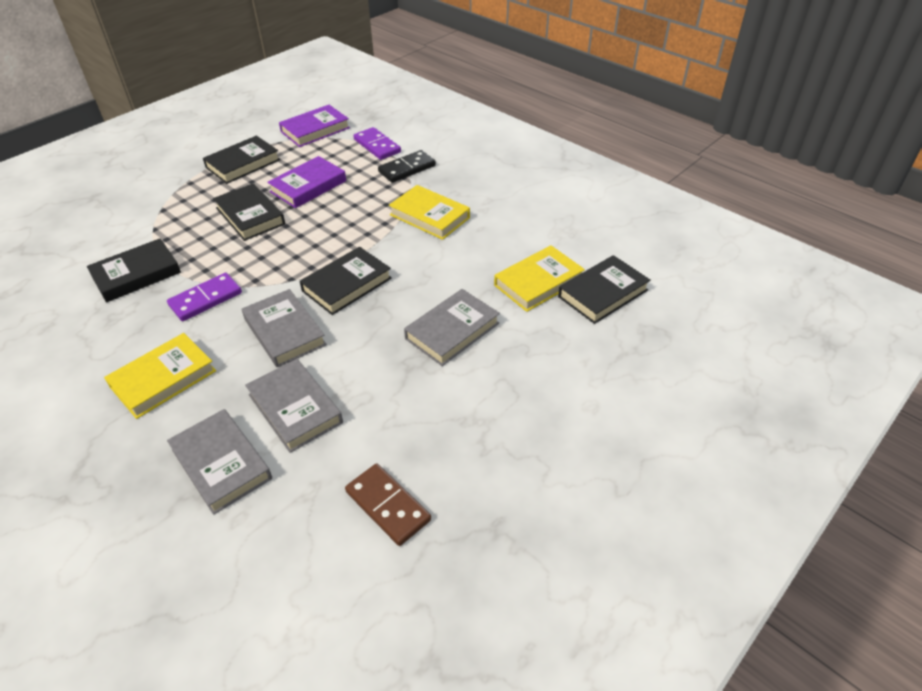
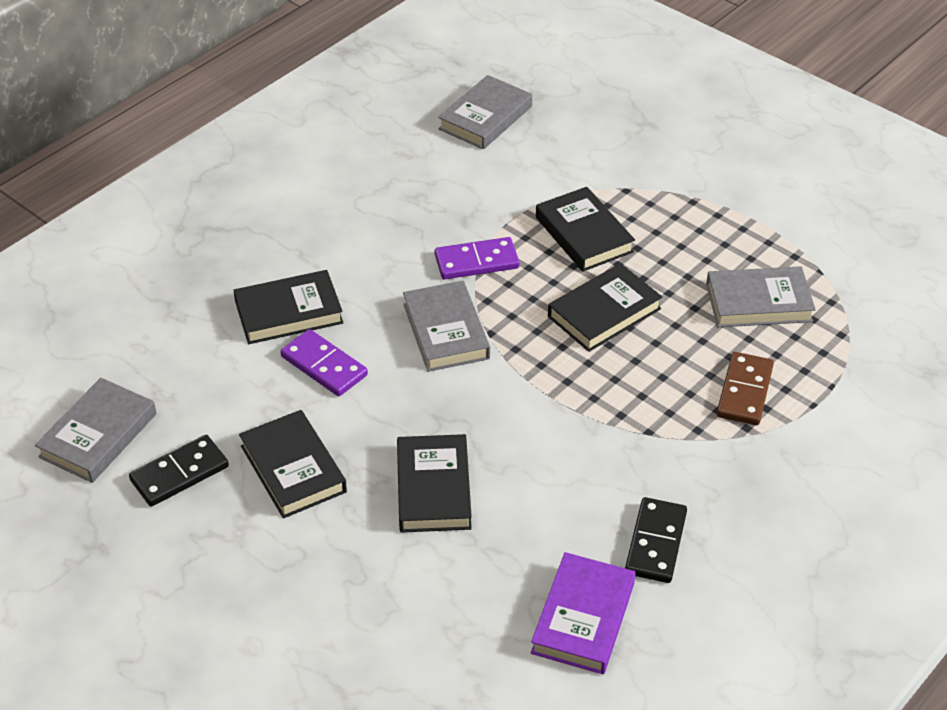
black domino: 1 -> 2
purple book: 2 -> 1
yellow book: 3 -> 0

